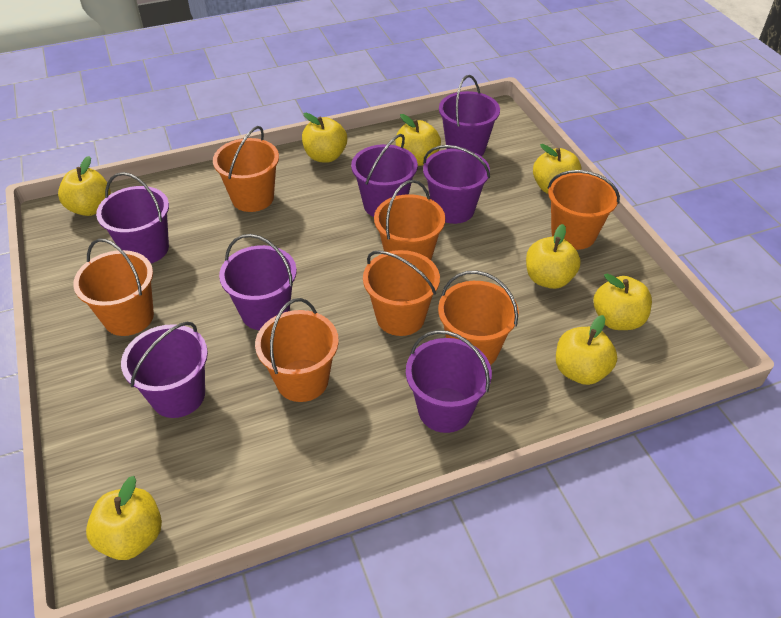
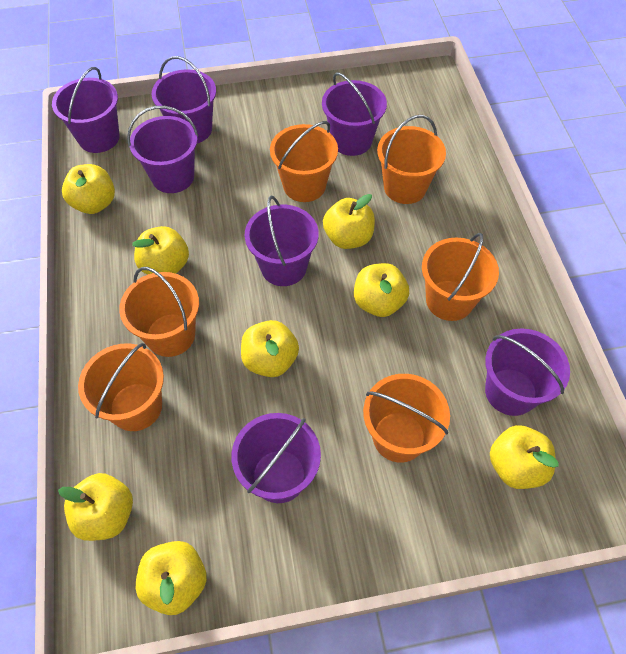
orange bucket: 7 -> 6

